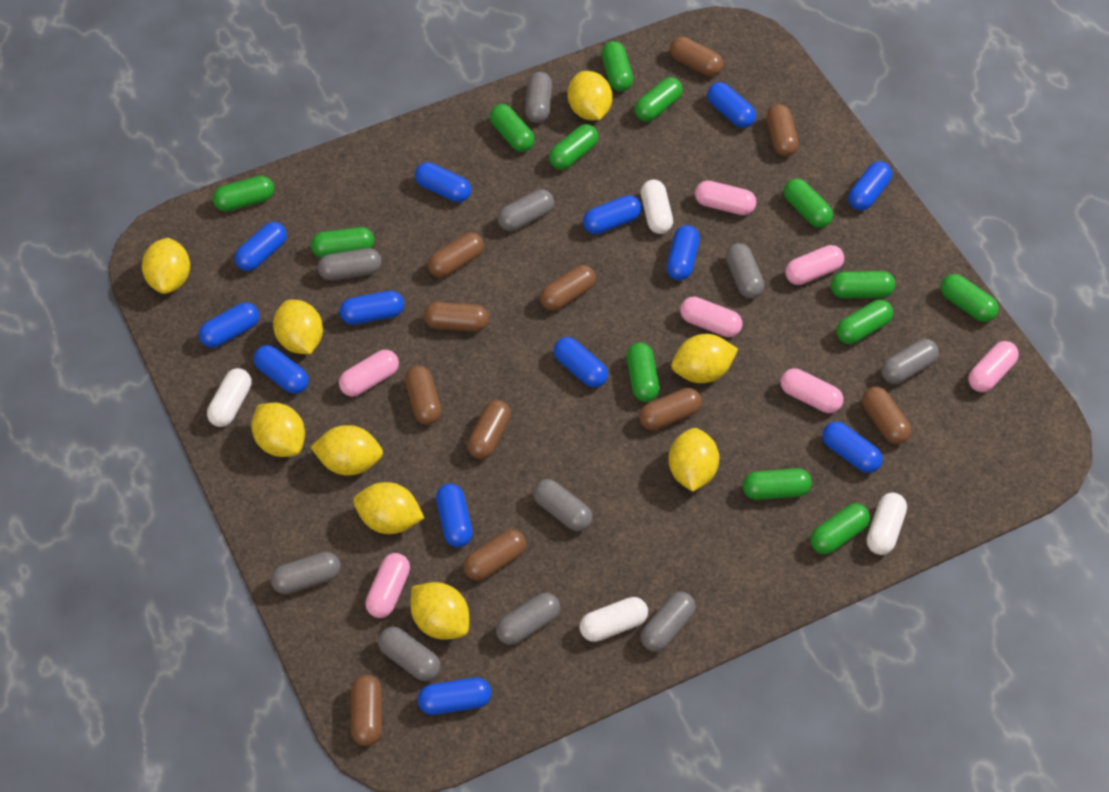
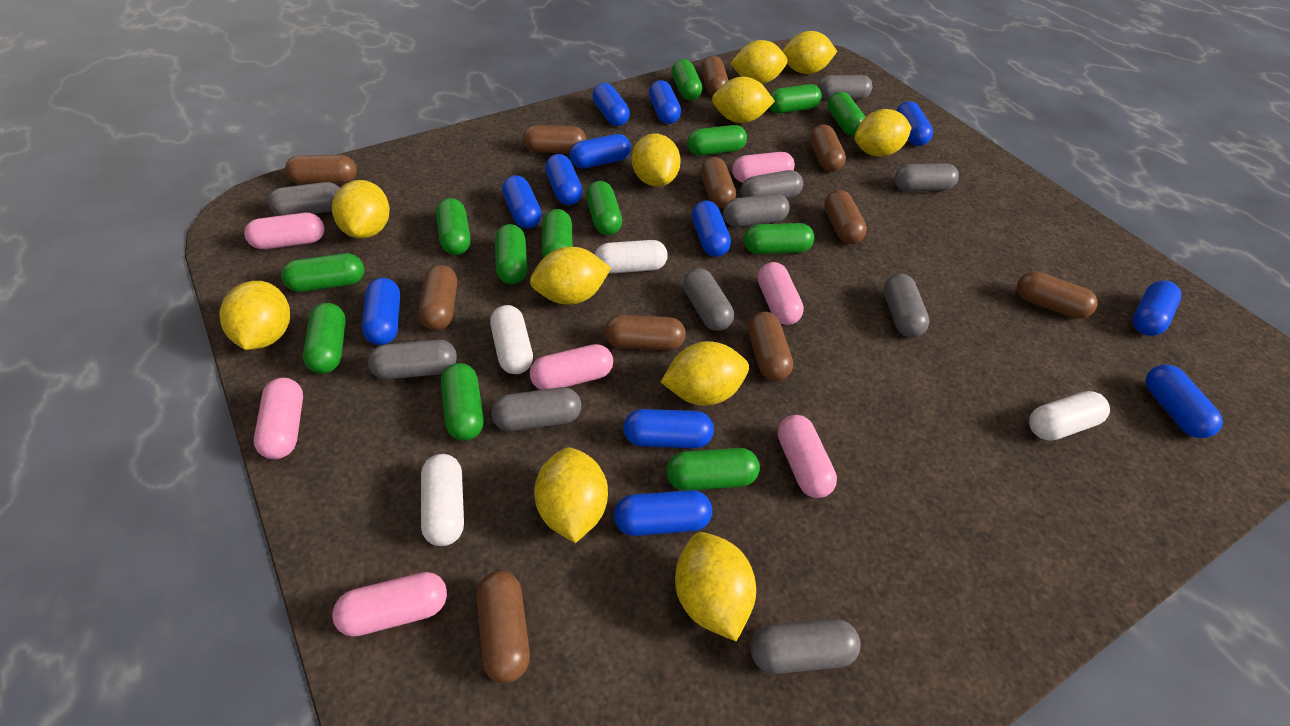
blue capsule: 13 -> 12
yellow lemon: 9 -> 11

